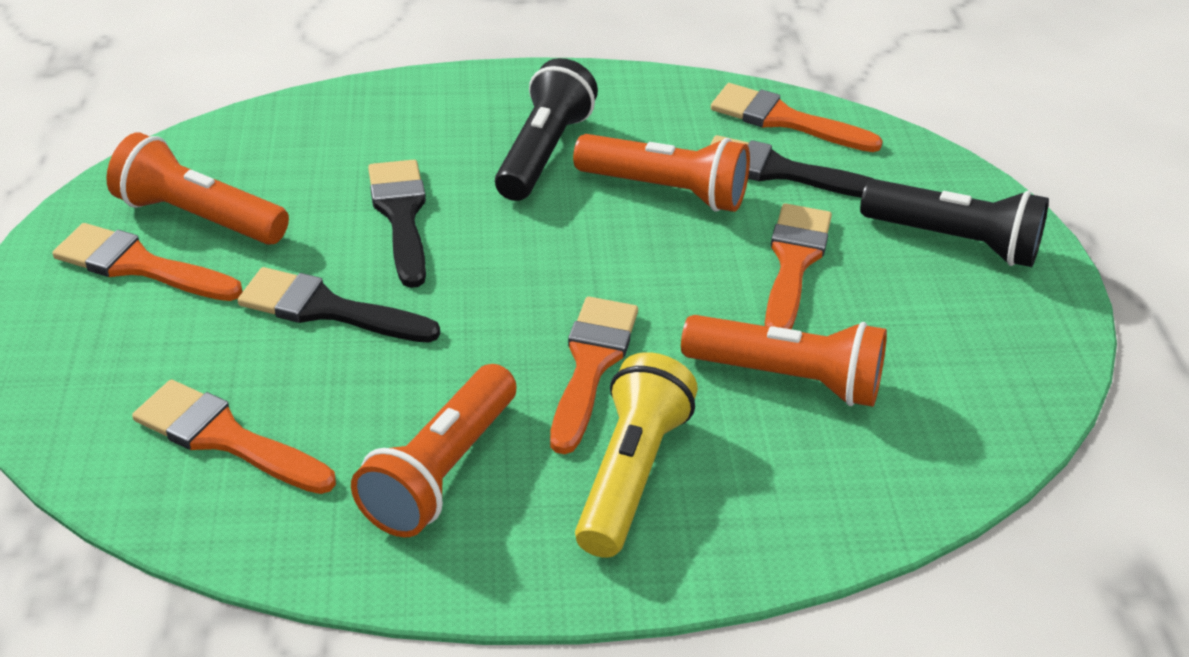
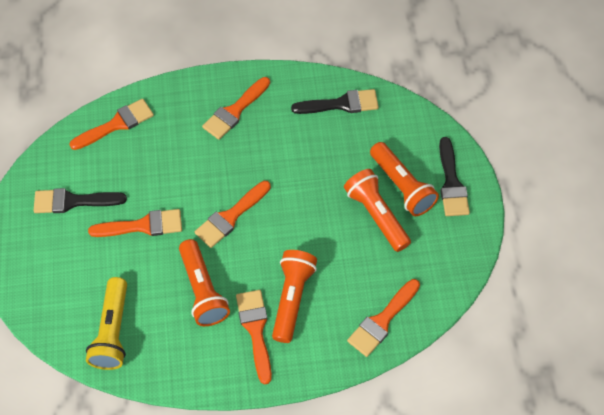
black flashlight: 2 -> 0
orange brush: 5 -> 6

